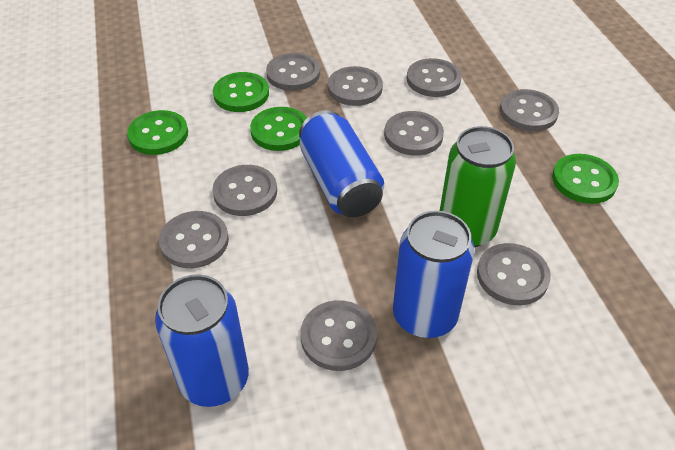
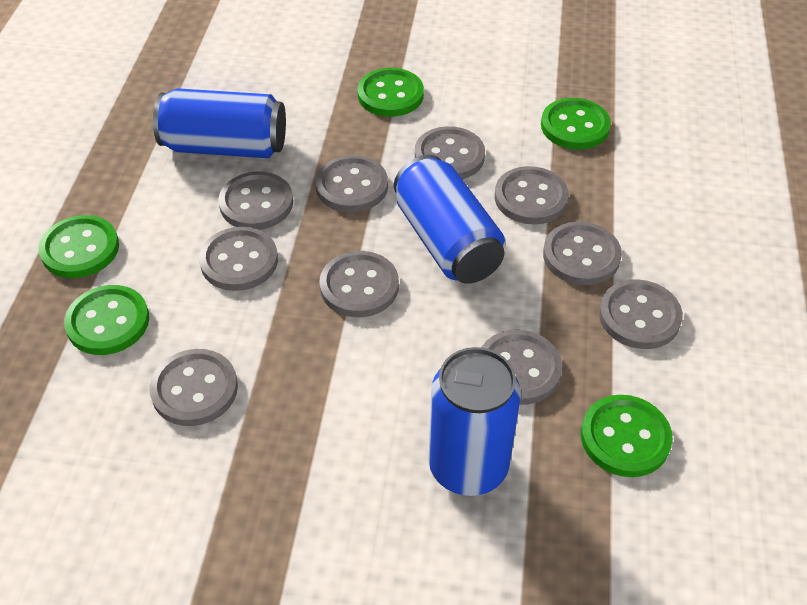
green button: 4 -> 5
green can: 1 -> 0
grey button: 9 -> 10

